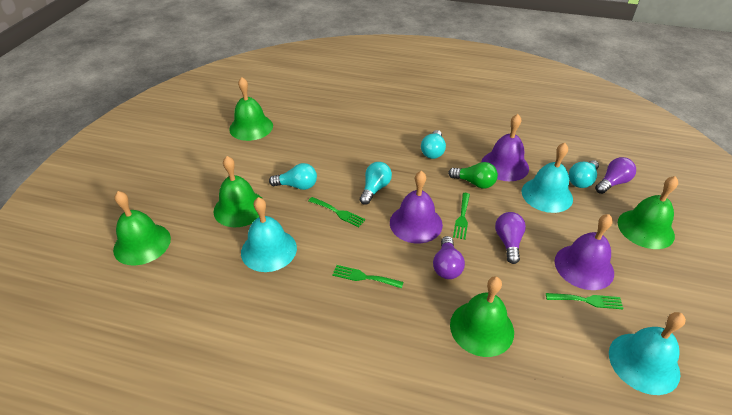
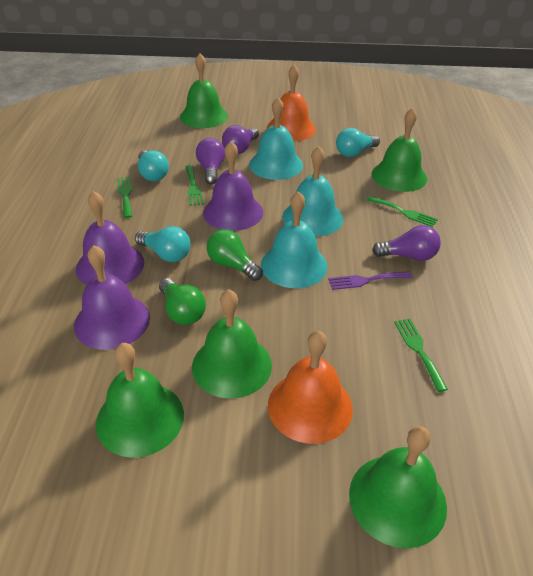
green light bulb: 1 -> 2
orange bell: 0 -> 2
purple fork: 0 -> 1
turquoise light bulb: 4 -> 3

